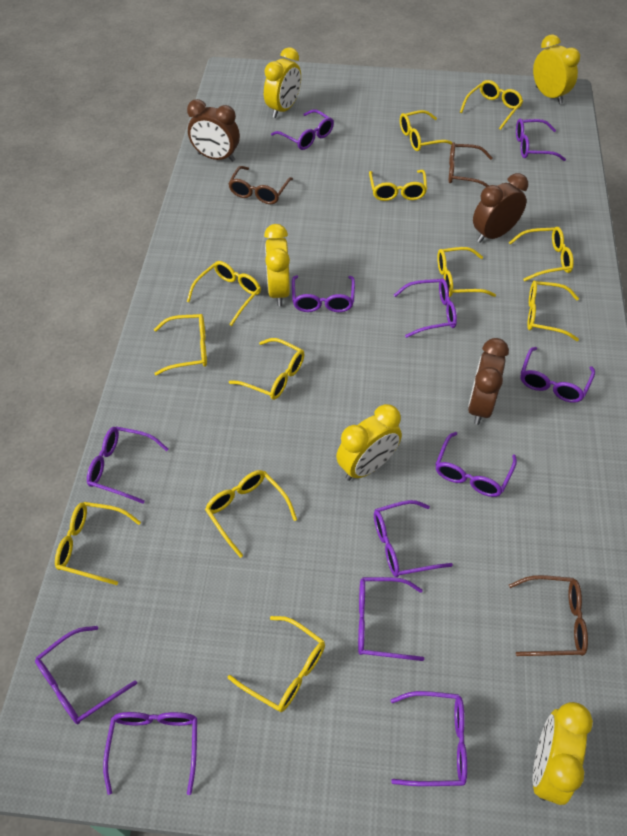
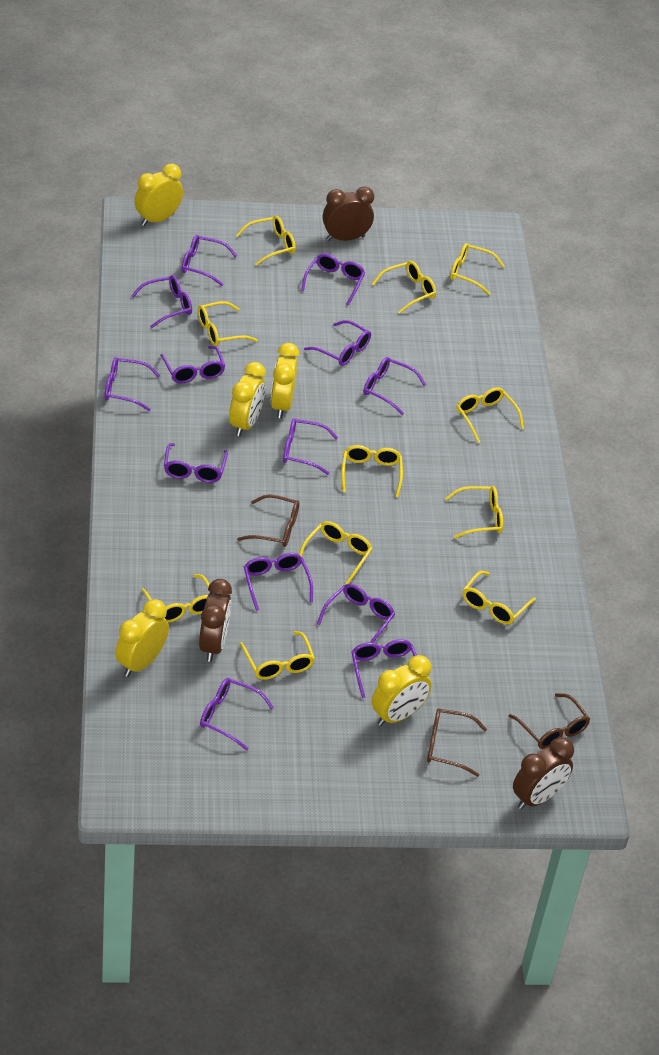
purple glasses: 12 -> 13
yellow glasses: 12 -> 11

